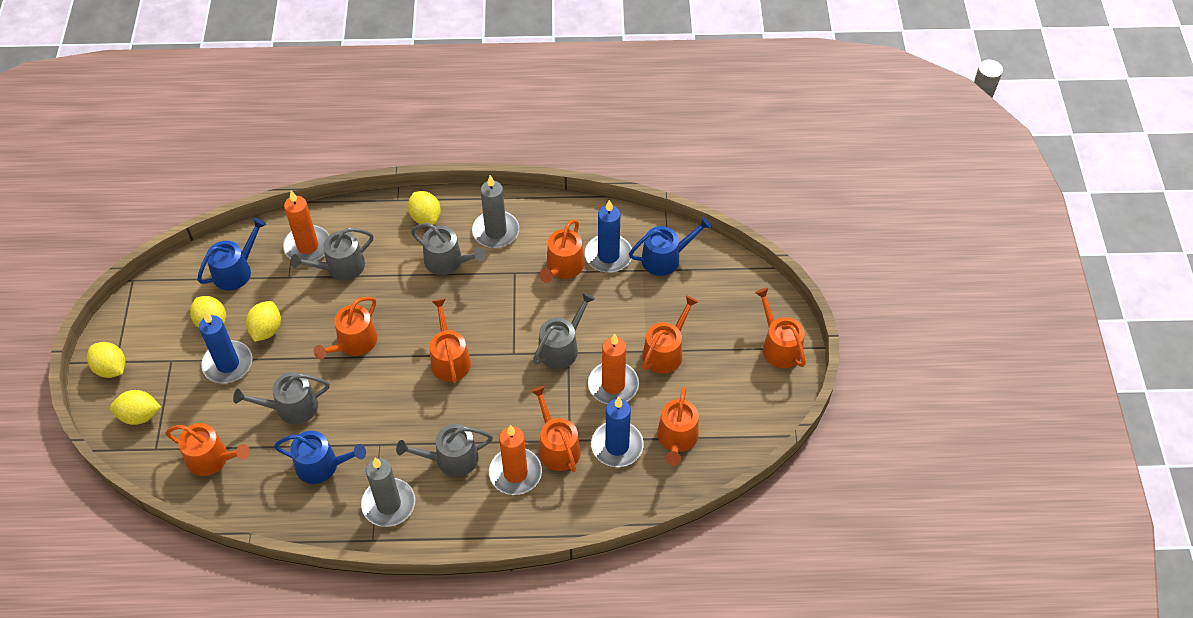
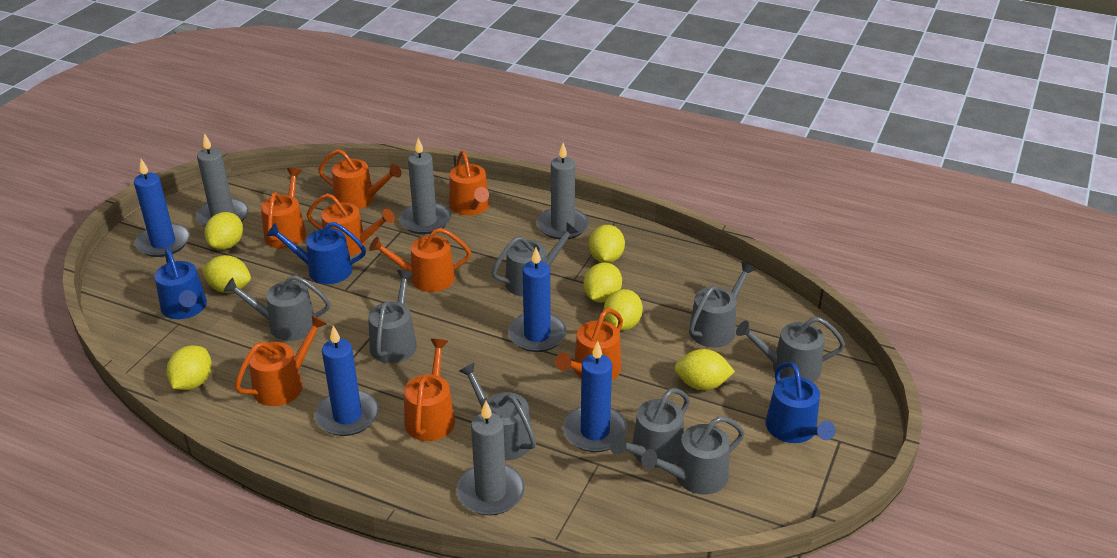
blue candle: 3 -> 4
grey candle: 2 -> 4
grey watering can: 5 -> 8
orange candle: 3 -> 0
yellow lemon: 5 -> 7

